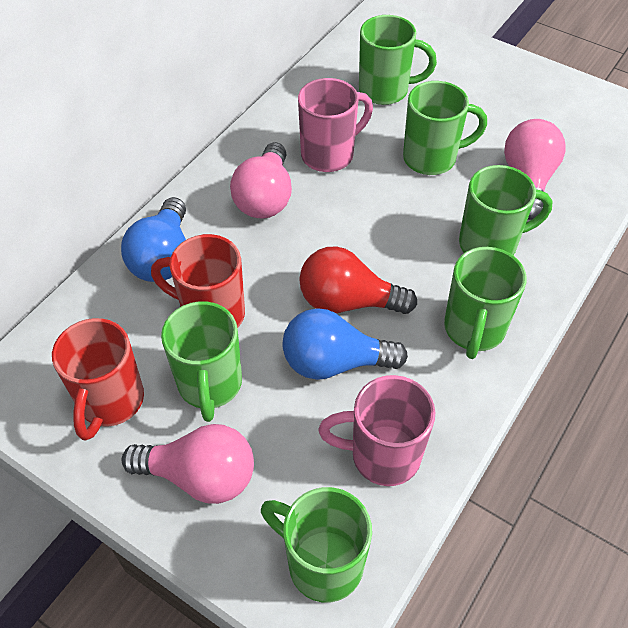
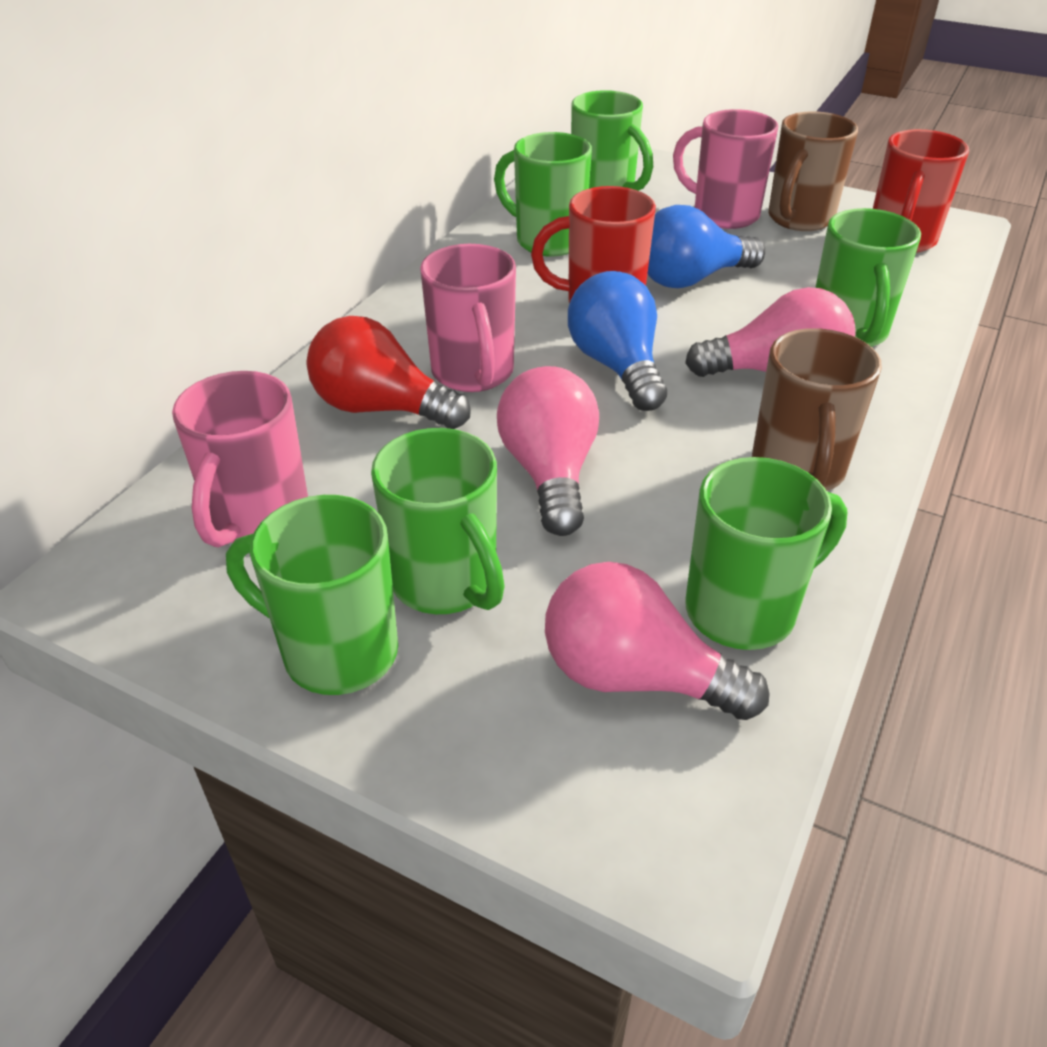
brown mug: 0 -> 2
pink mug: 2 -> 3

